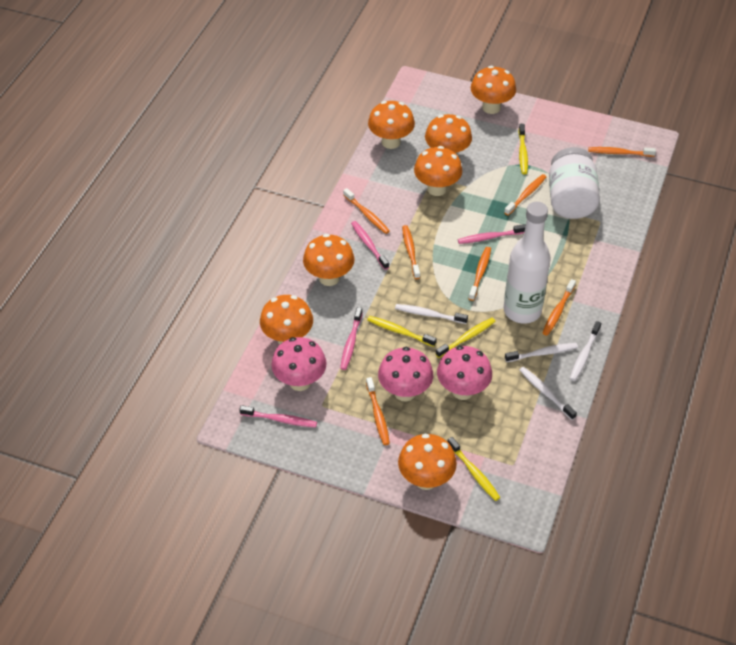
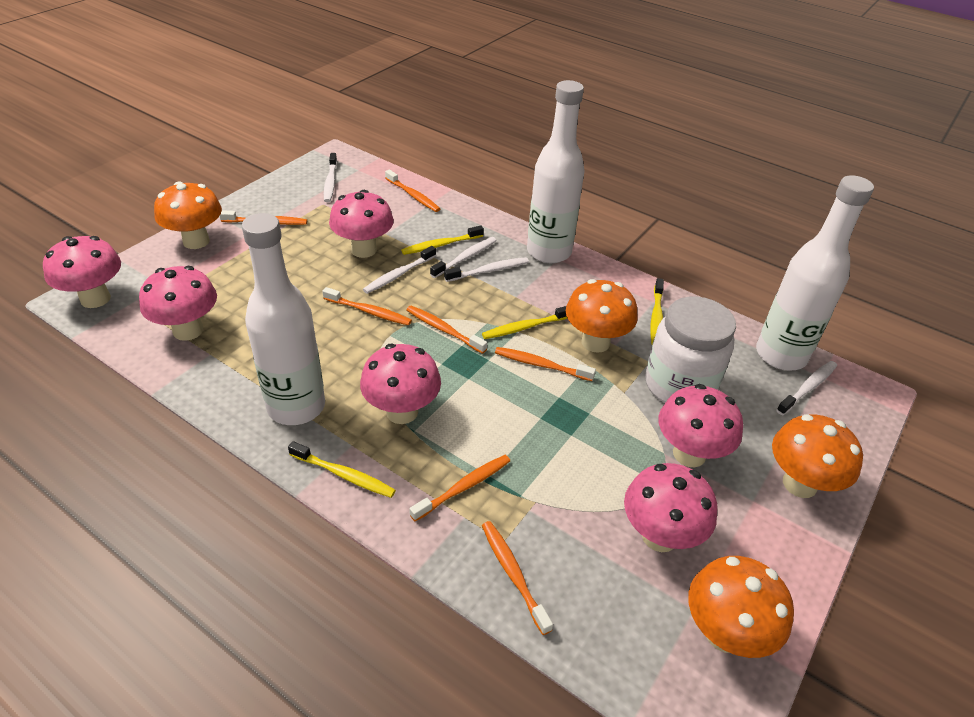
orange mushroom: 7 -> 4
pink mushroom: 3 -> 6
pink toothbrush: 4 -> 0
white bottle: 1 -> 3
white toothbrush: 4 -> 5

